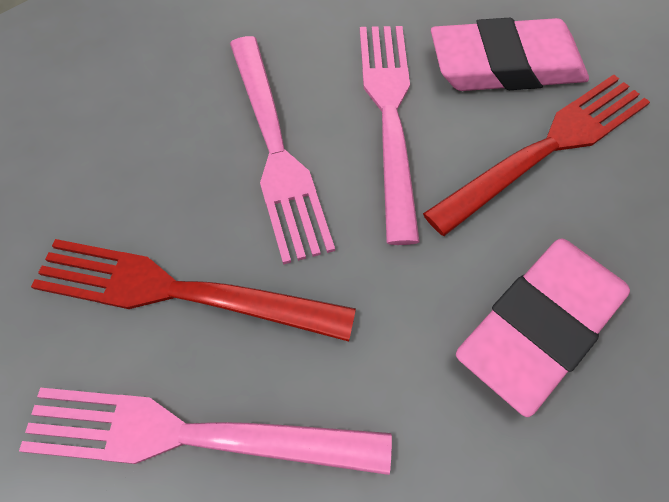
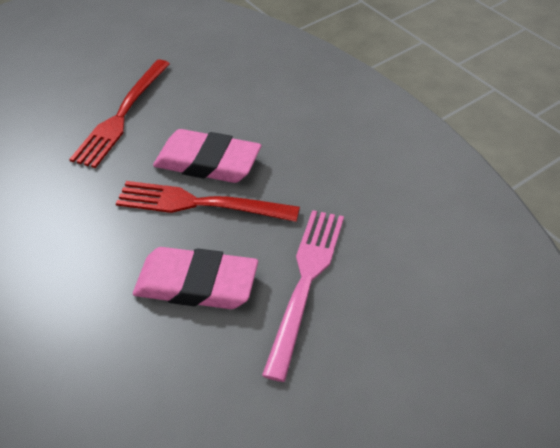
pink fork: 3 -> 1

